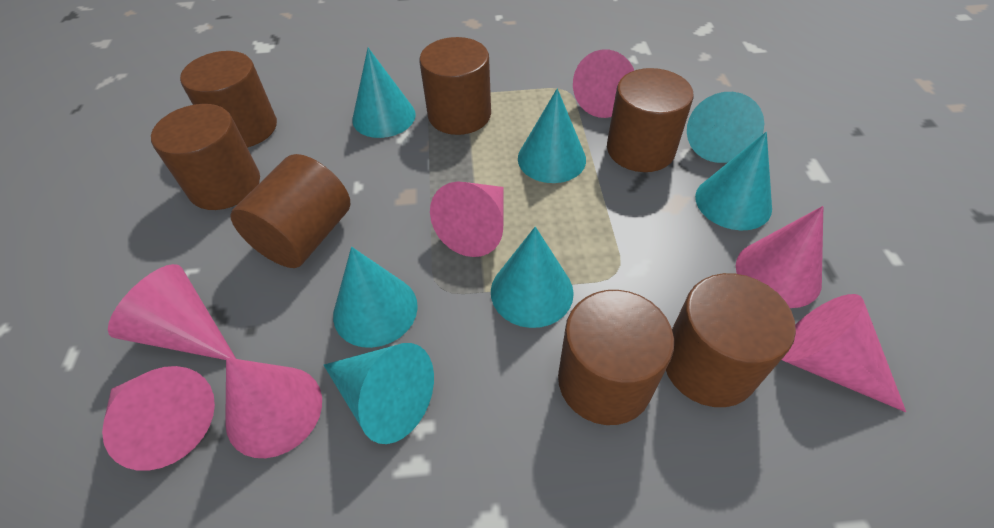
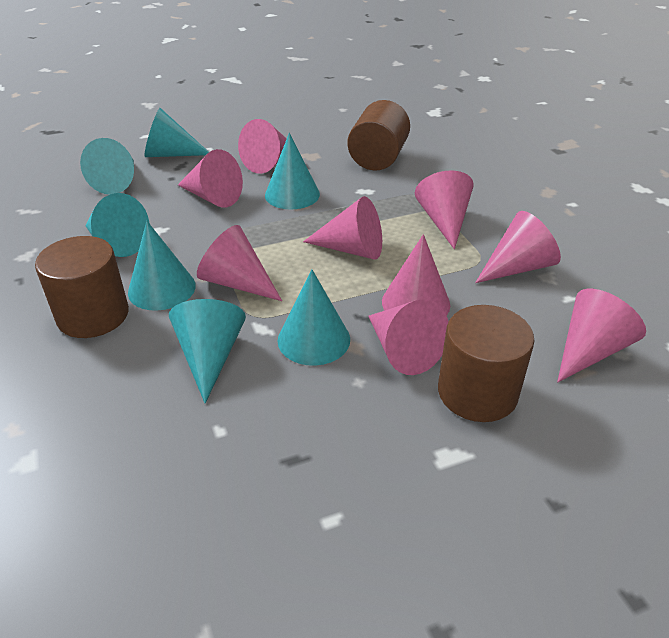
brown cylinder: 7 -> 3
pink cone: 7 -> 9

